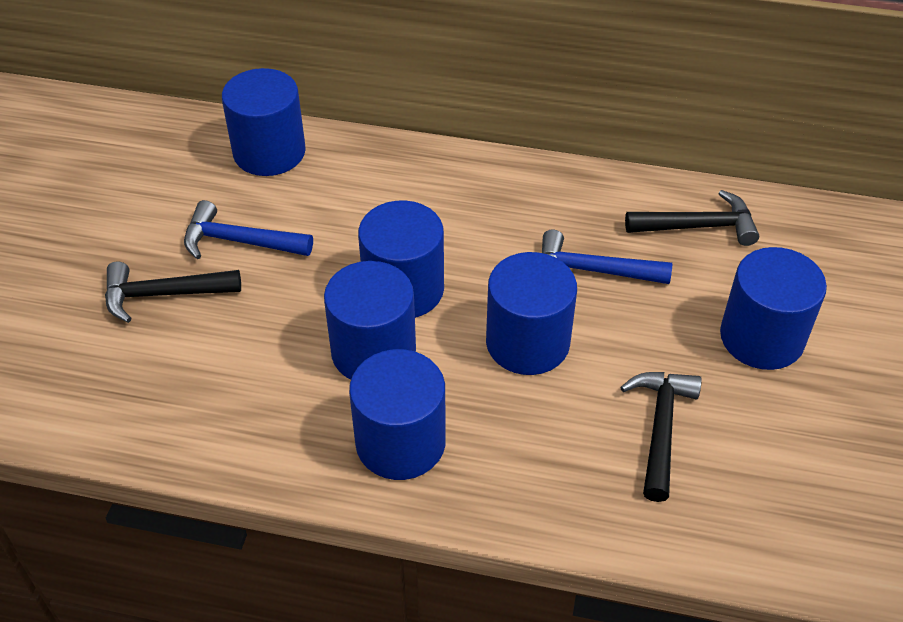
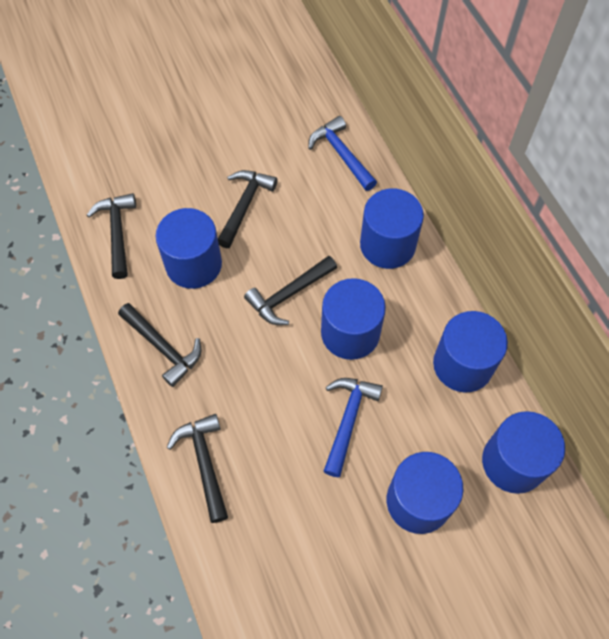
black hammer: 3 -> 5

